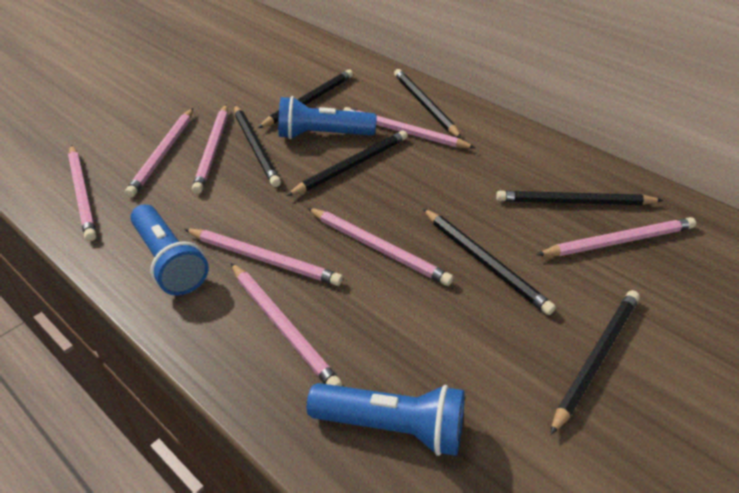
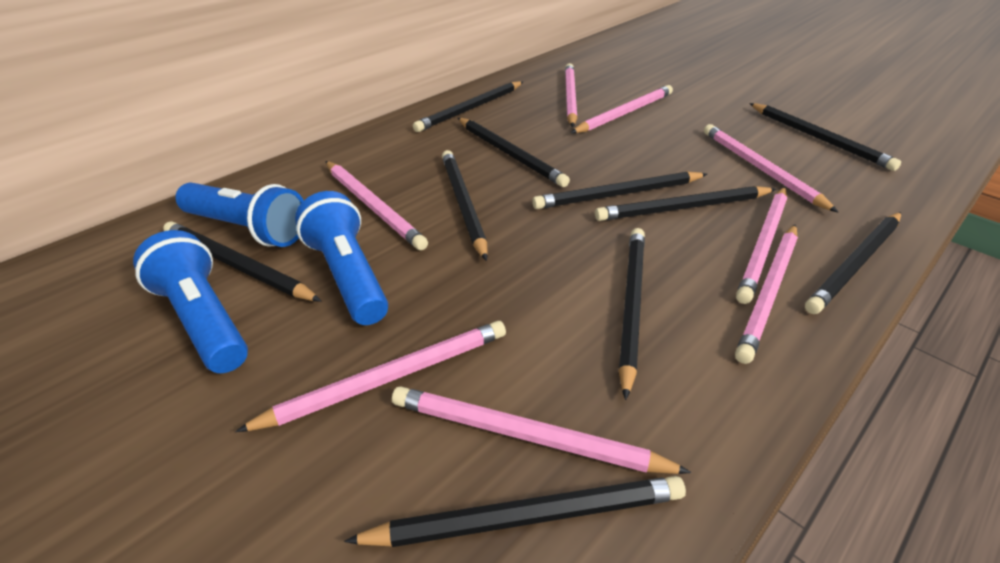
black pencil: 7 -> 10

